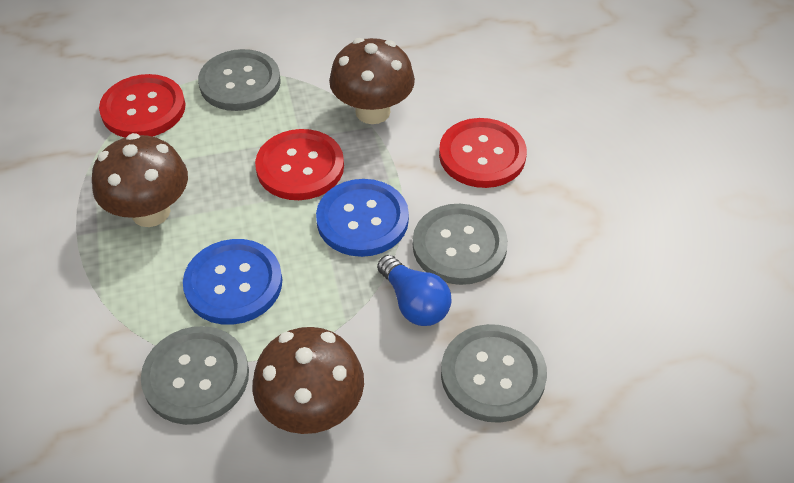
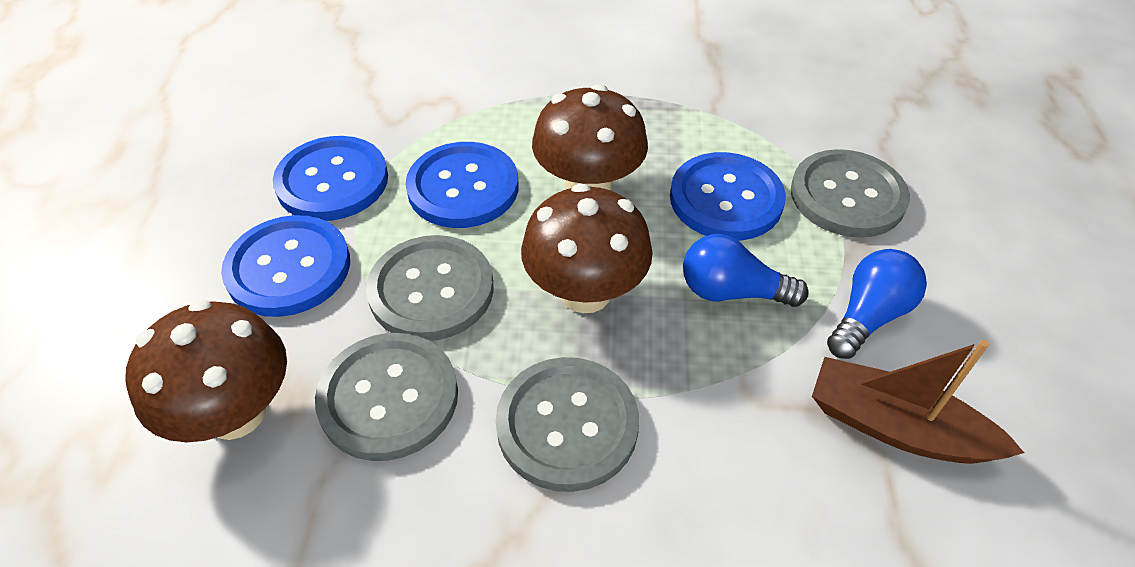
blue button: 2 -> 4
blue light bulb: 1 -> 2
brown boat: 0 -> 1
red button: 3 -> 0

